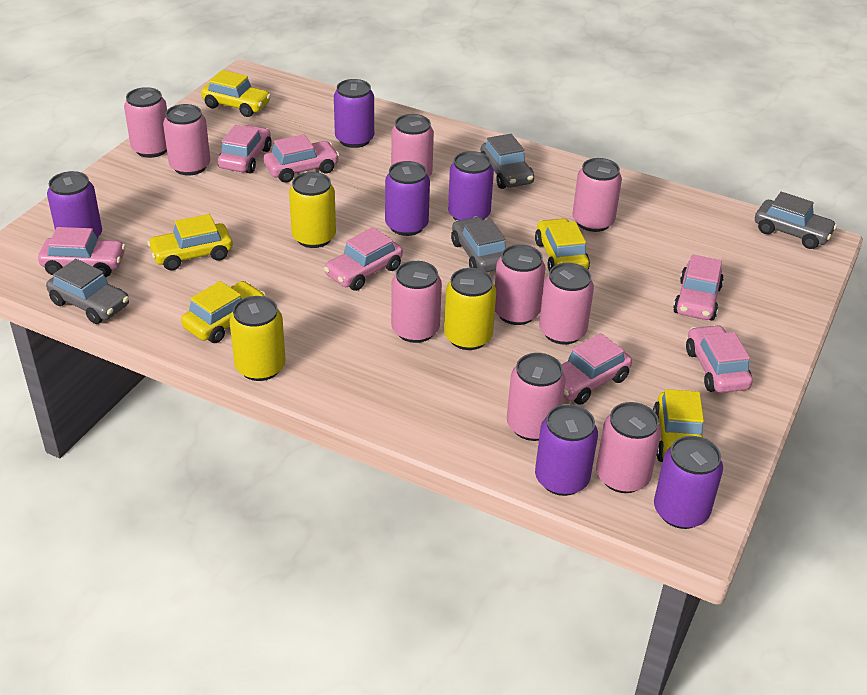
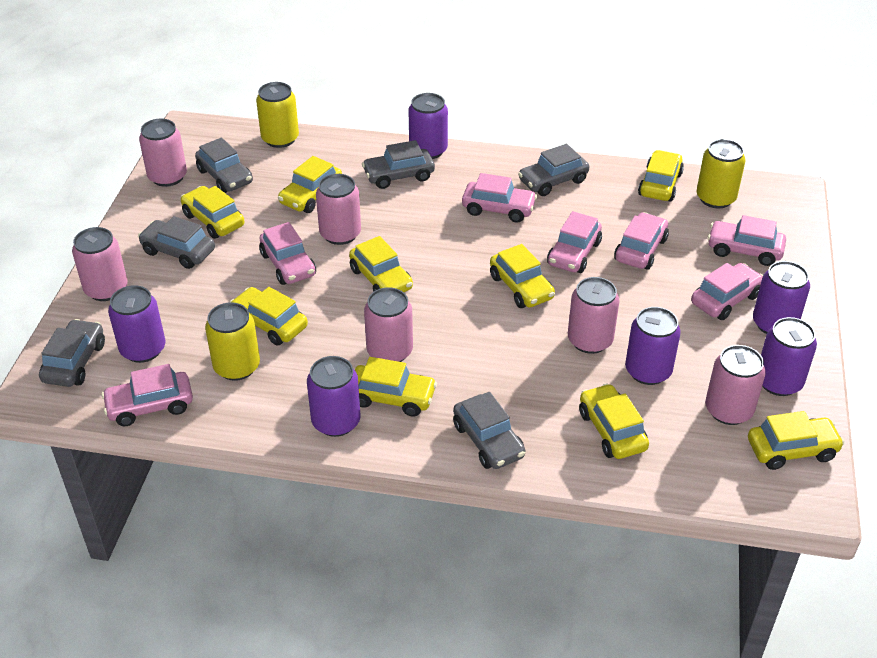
grey car: 4 -> 6
pink can: 9 -> 6
yellow car: 5 -> 9

